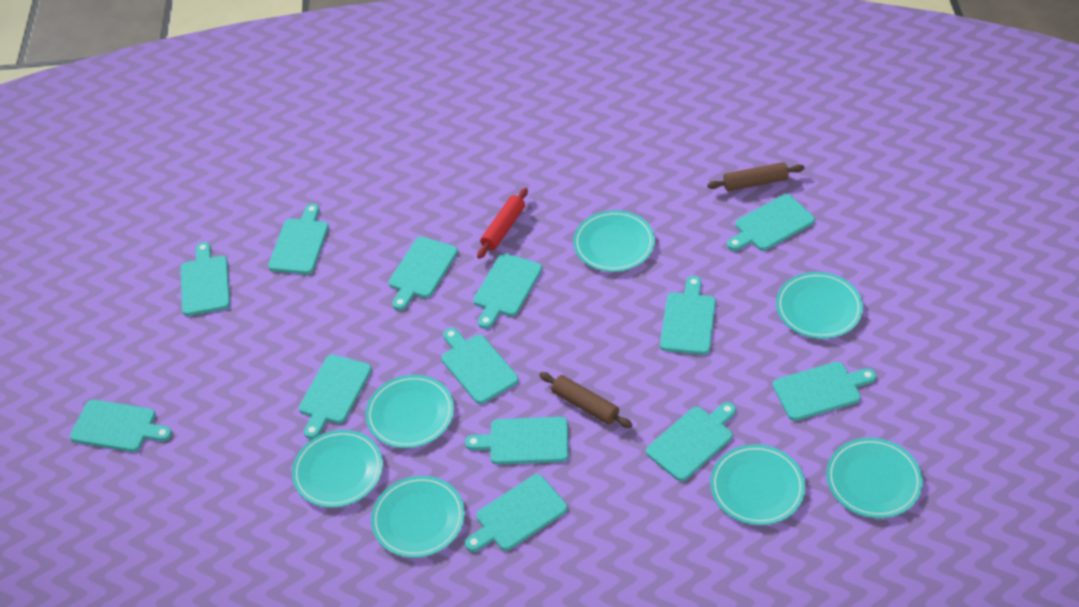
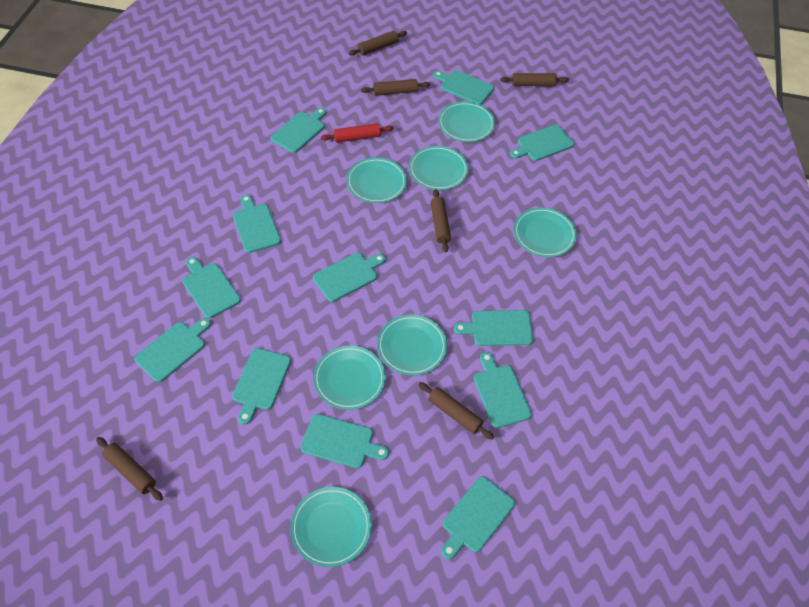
brown rolling pin: 2 -> 6
turquoise cutting board: 13 -> 12

